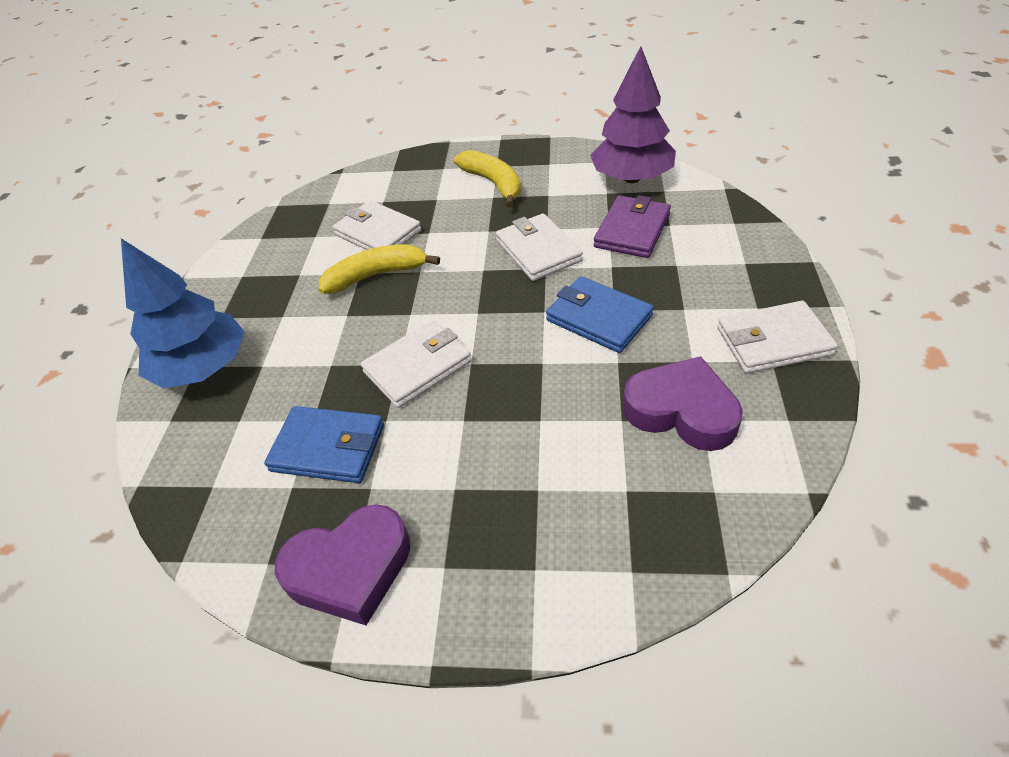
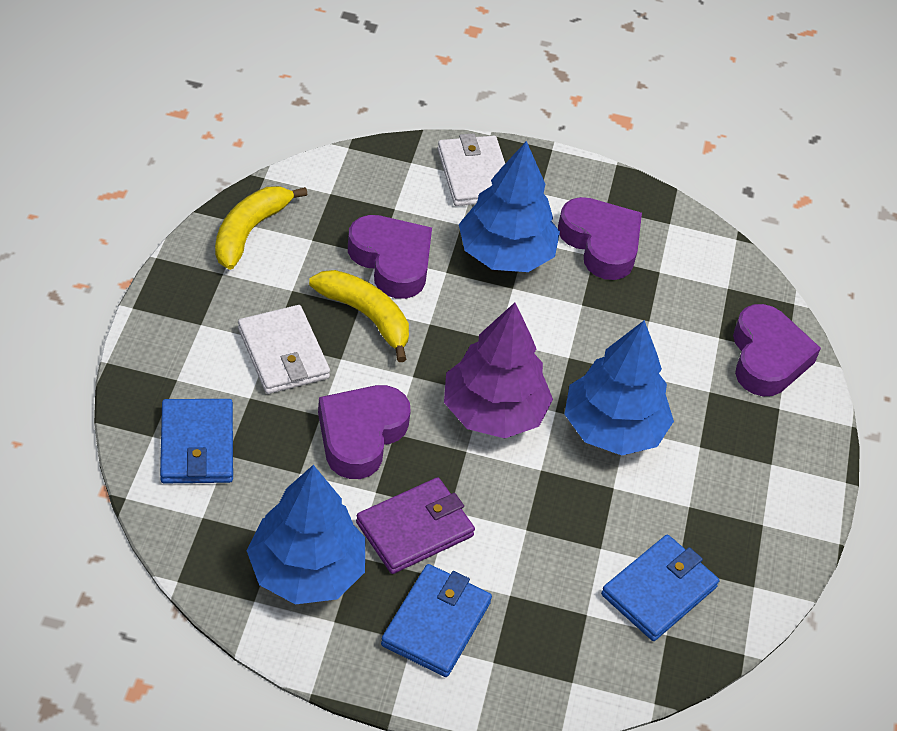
blue tree: 1 -> 3
blue wallet: 2 -> 3
purple heart: 2 -> 4
white wallet: 4 -> 2

